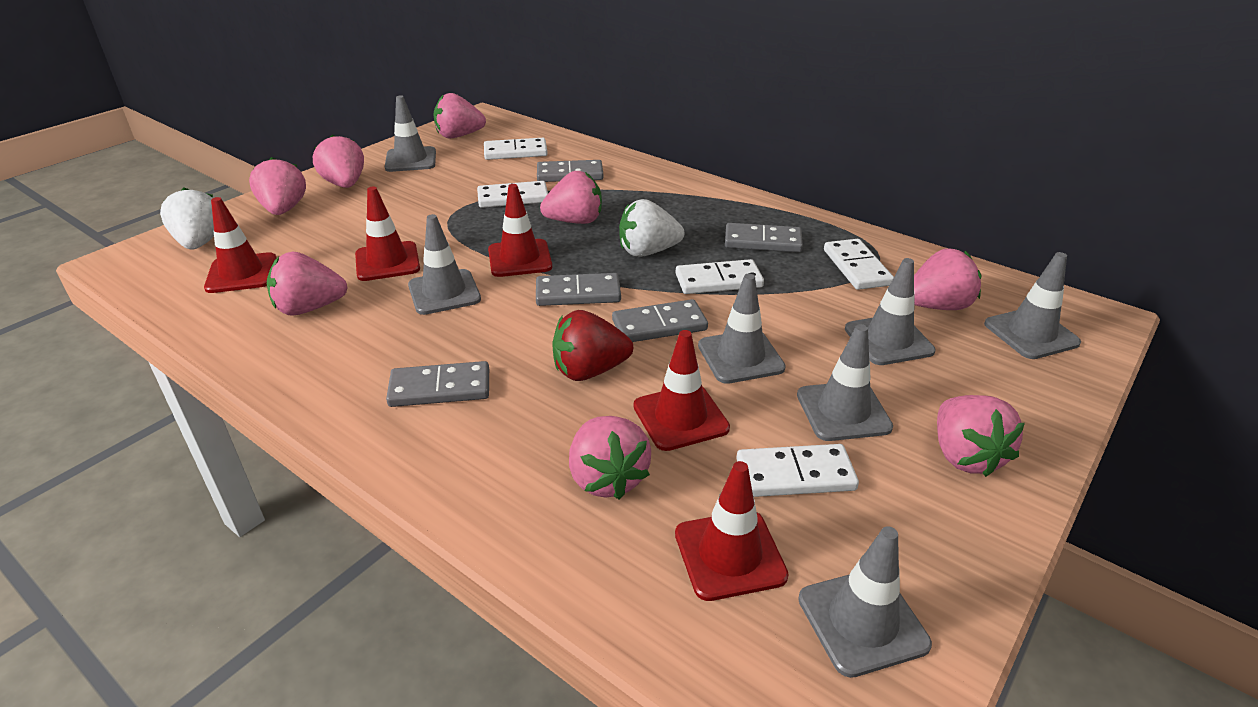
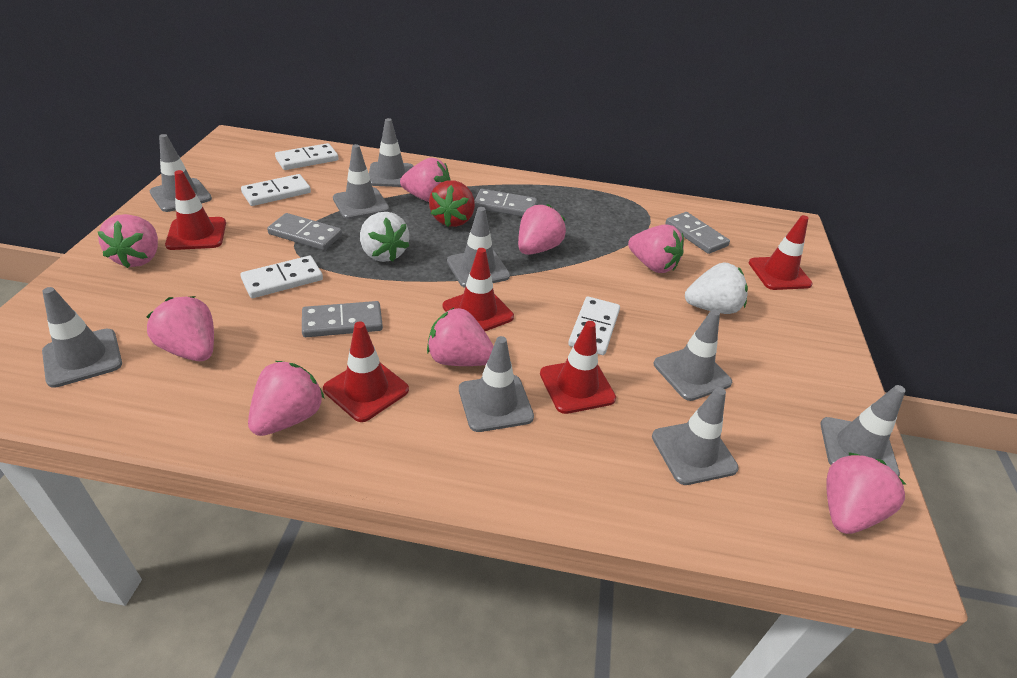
grey domino: 5 -> 4
grey traffic cone: 7 -> 9
white domino: 5 -> 4

